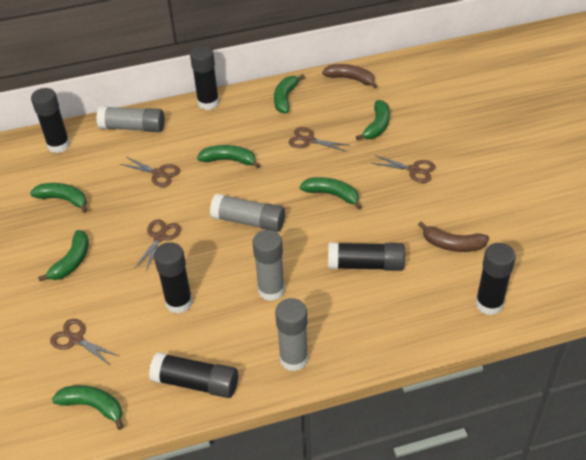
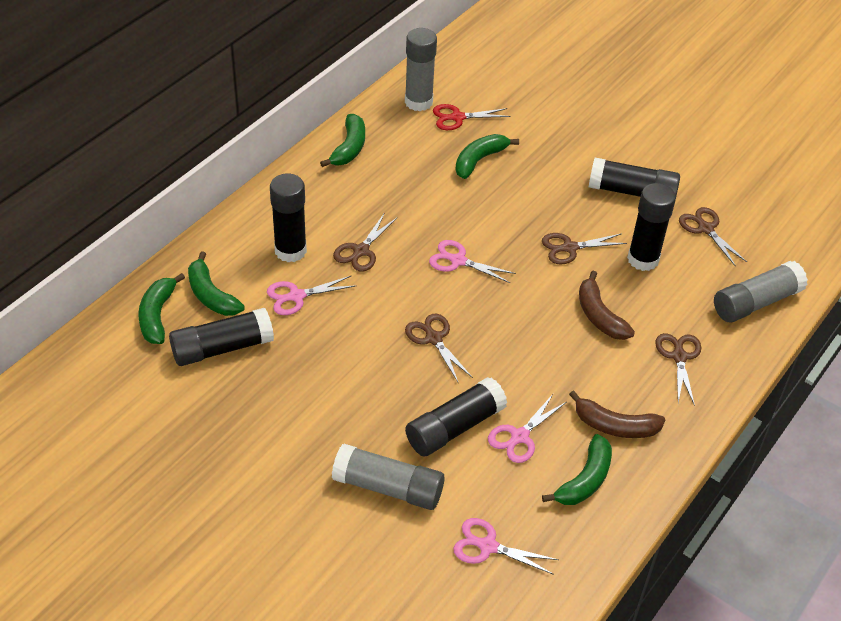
black glue stick: 6 -> 5
green banana: 7 -> 5
grey glue stick: 4 -> 3
pink scissors: 0 -> 4
red scissors: 0 -> 1

